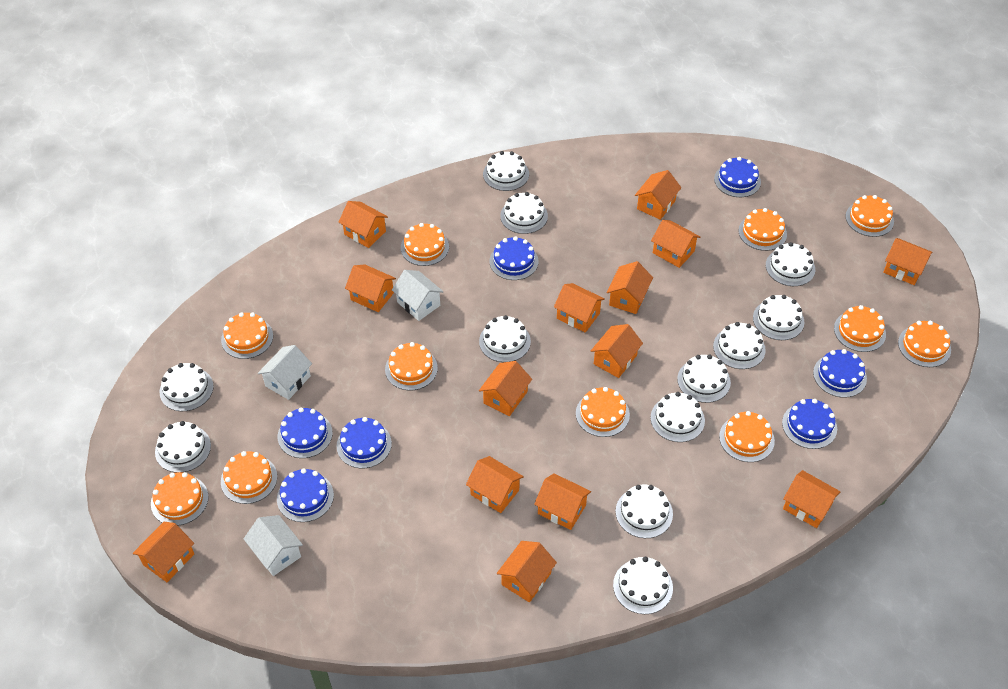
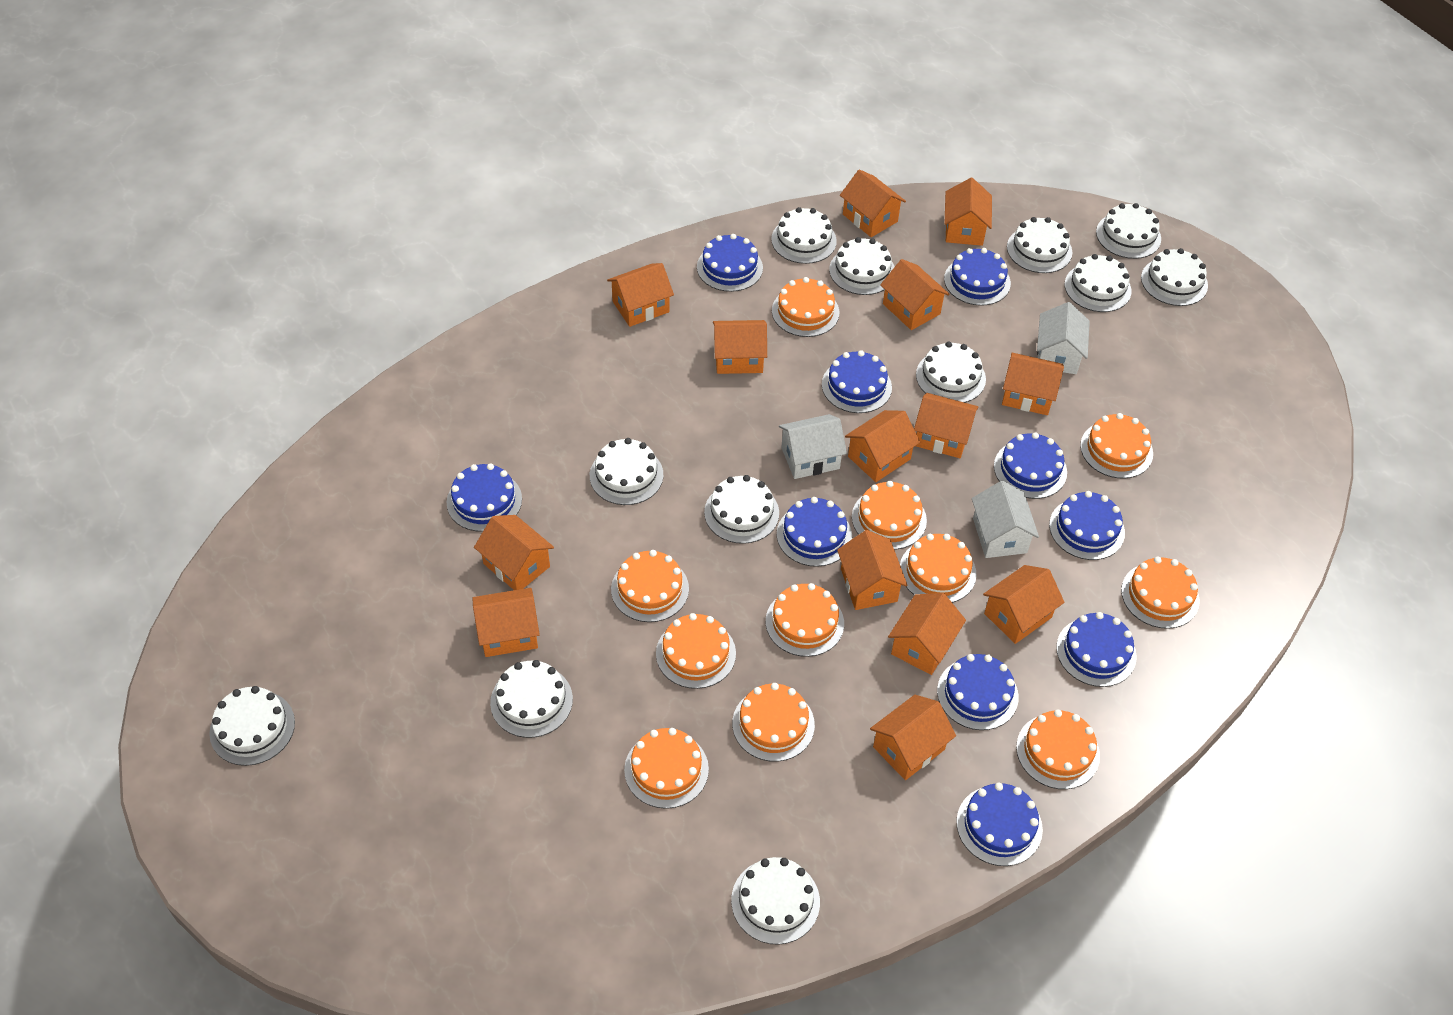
blue cake: 7 -> 10

